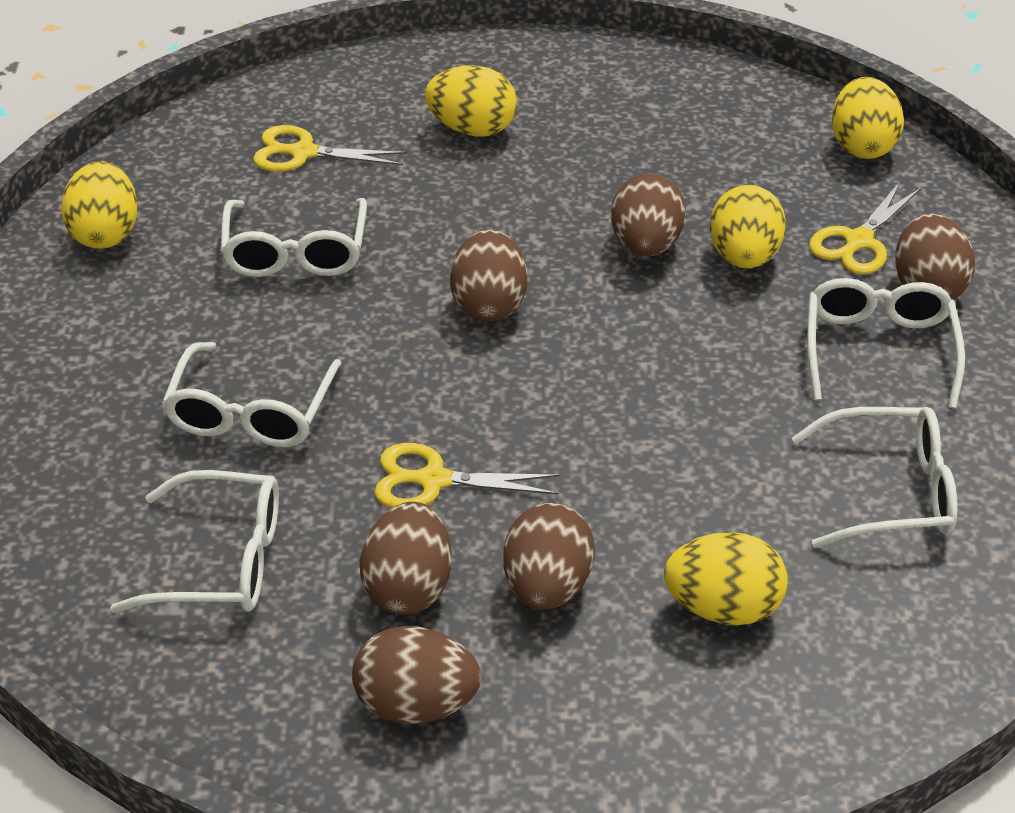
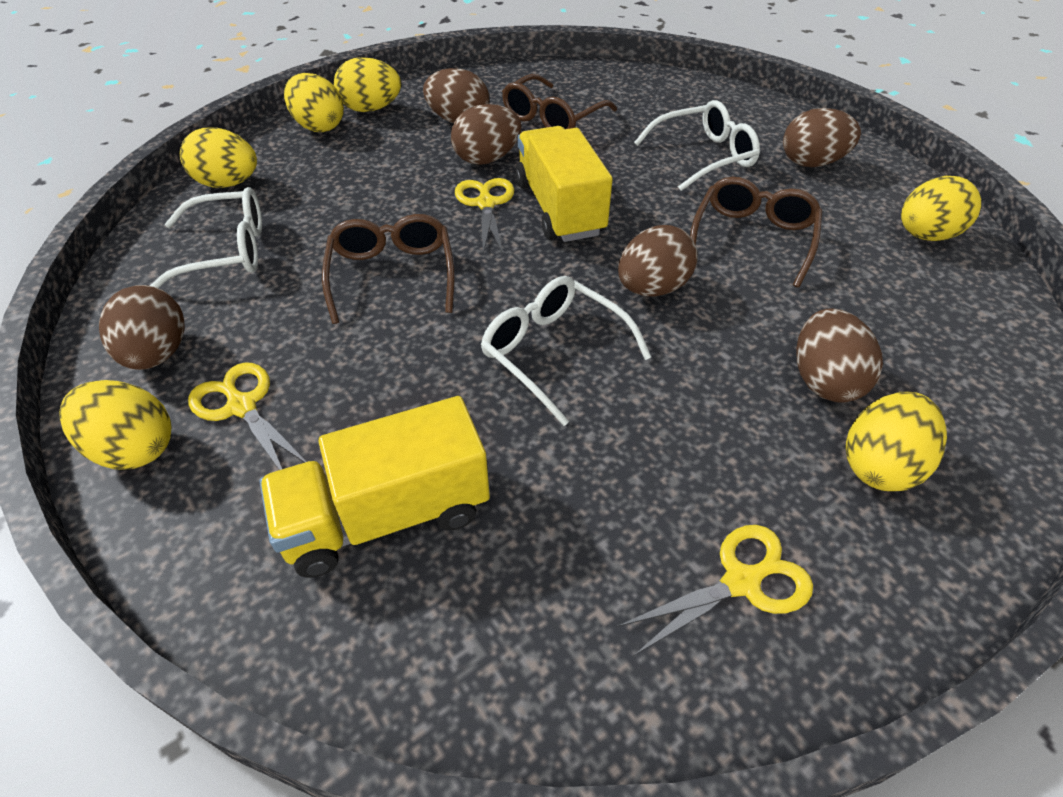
brown glasses: 0 -> 3
white glasses: 5 -> 3
yellow egg: 5 -> 6
yellow truck: 0 -> 2

